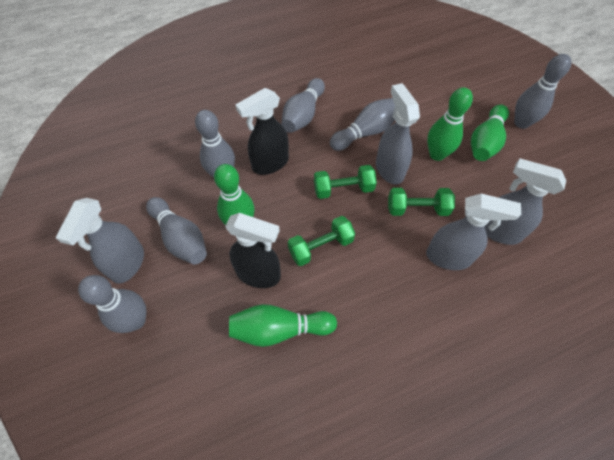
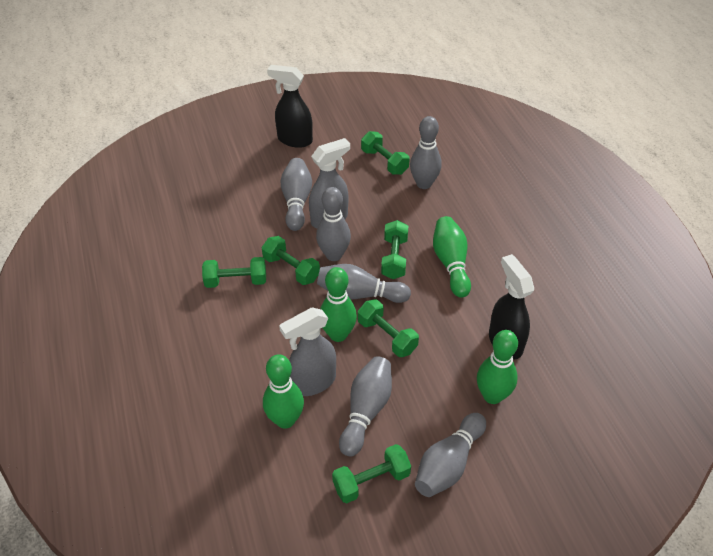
green dumbbell: 3 -> 6
grey spray bottle: 4 -> 2

